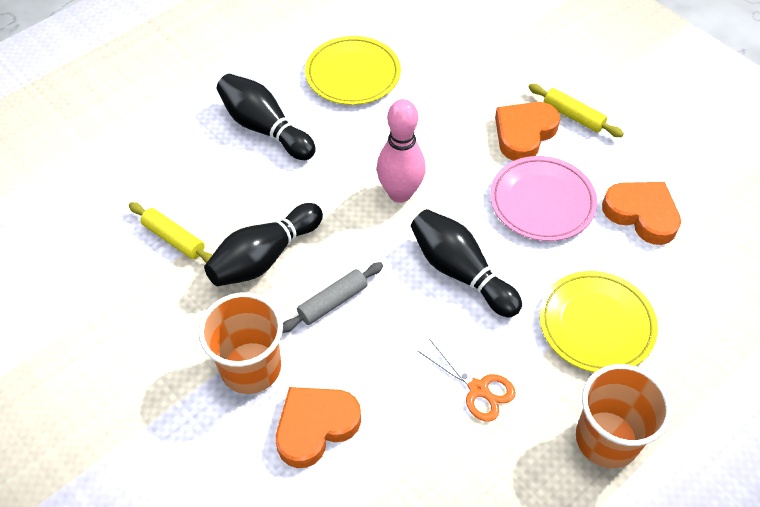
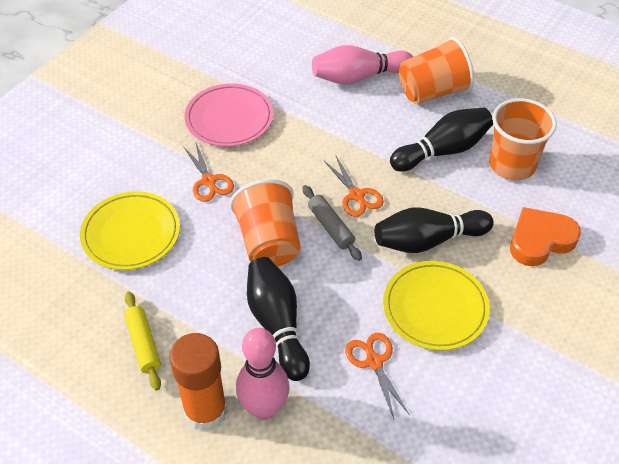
orange cup: 2 -> 3
orange glue stick: 0 -> 1
orange heart: 3 -> 1
orange scissors: 1 -> 3
pink bowling pin: 1 -> 2
yellow rolling pin: 2 -> 1

